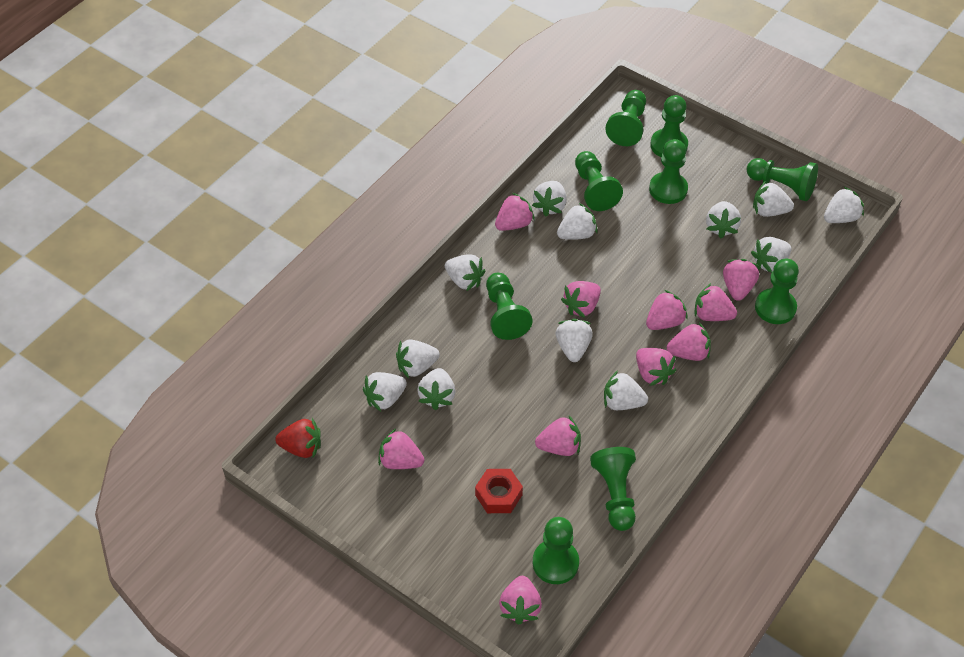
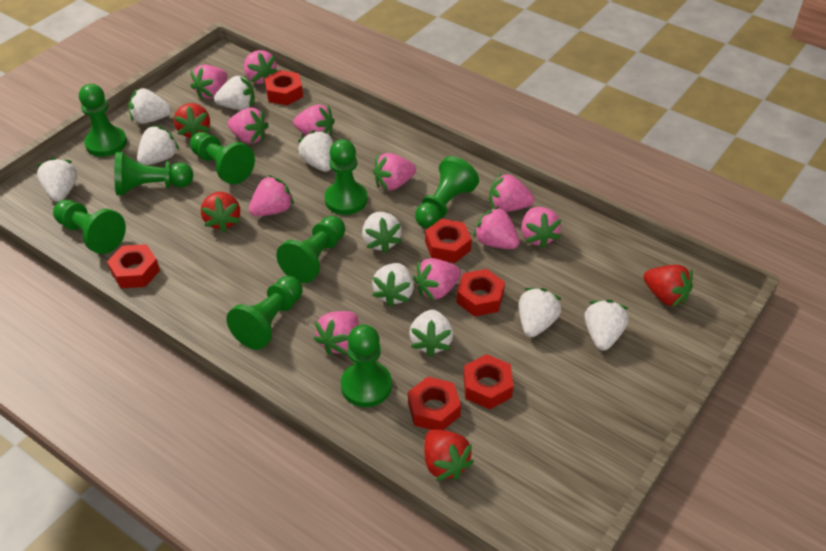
pink strawberry: 10 -> 11
red nut: 1 -> 6
red strawberry: 1 -> 4
white strawberry: 12 -> 10

